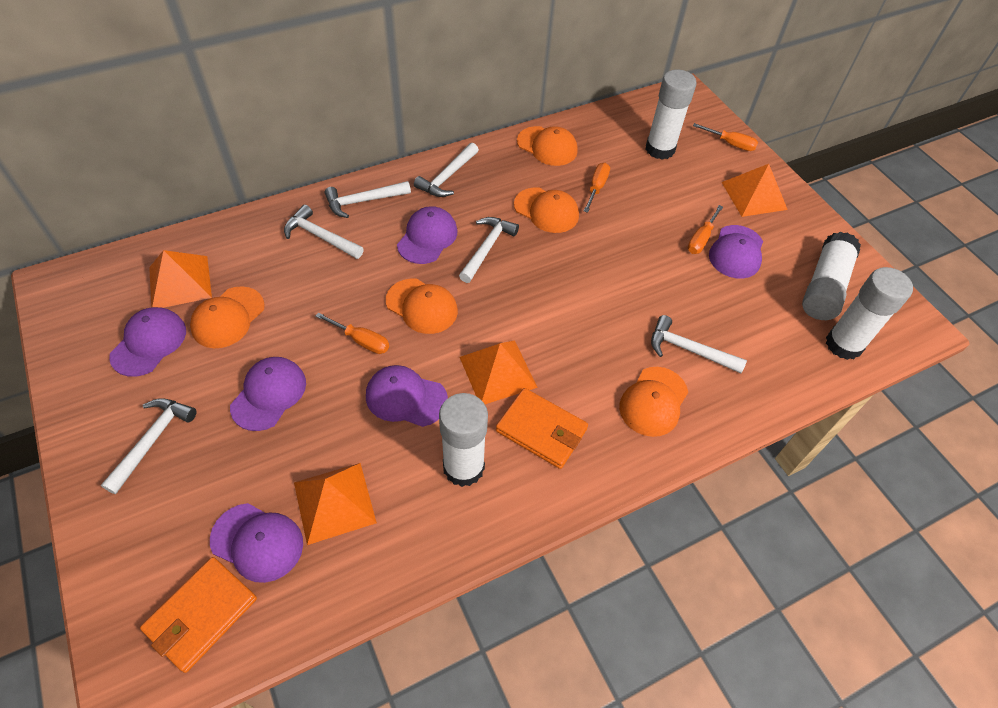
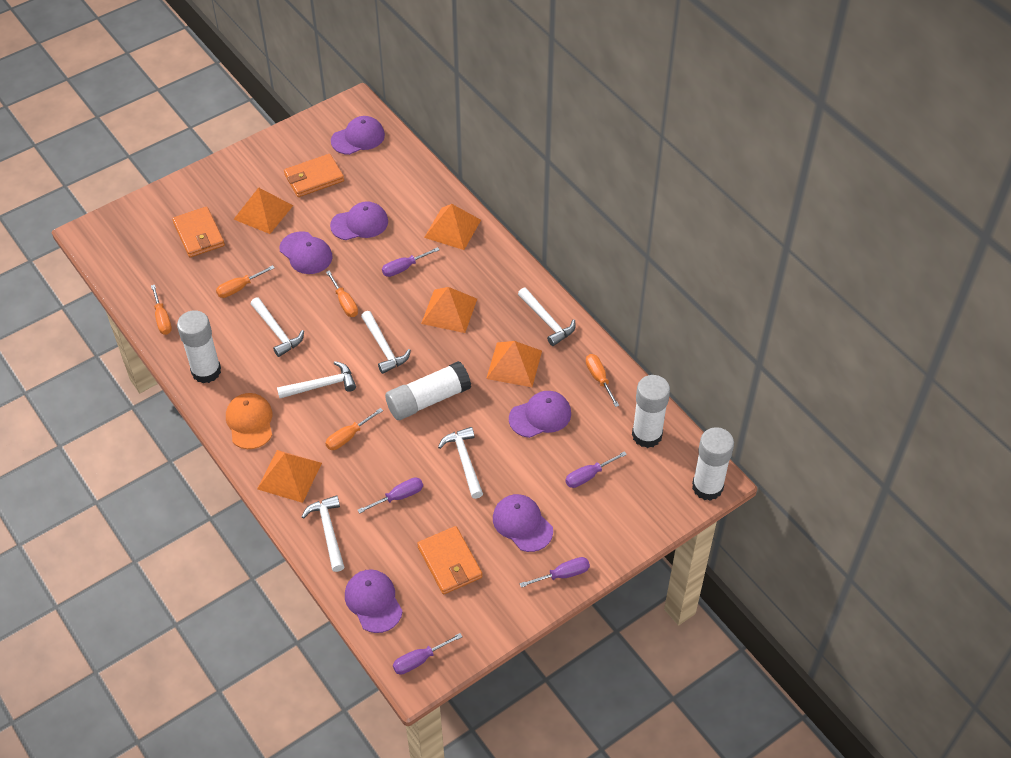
orange cap: 5 -> 1
orange pyramid: 4 -> 5
orange screwdriver: 4 -> 5
orange wallet: 2 -> 3
purple screwdriver: 0 -> 5

